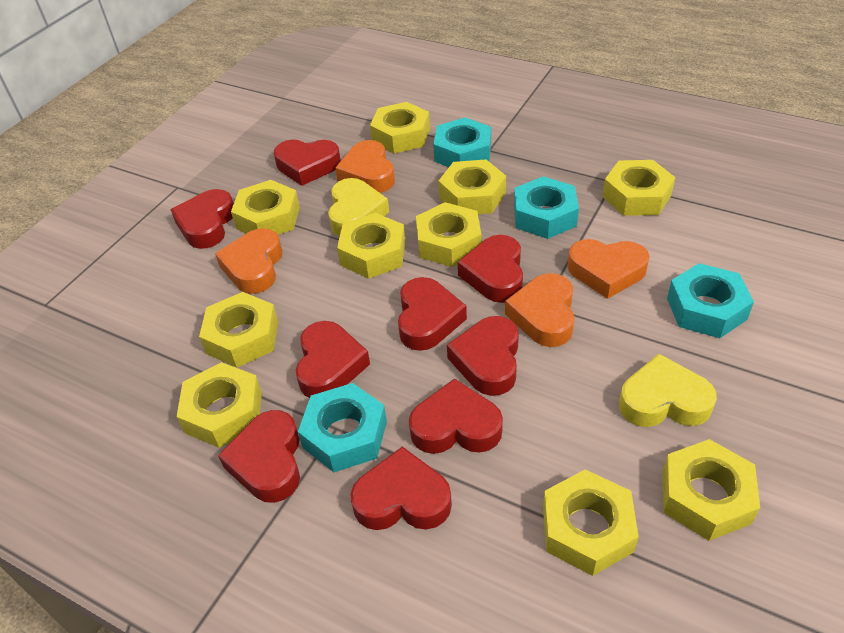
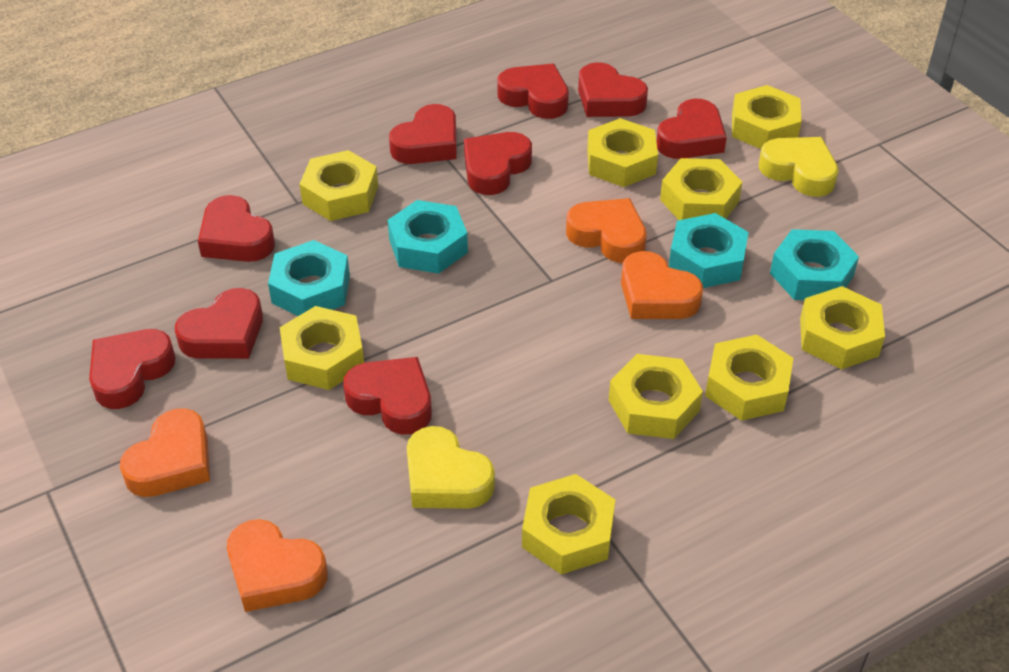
yellow nut: 10 -> 9

